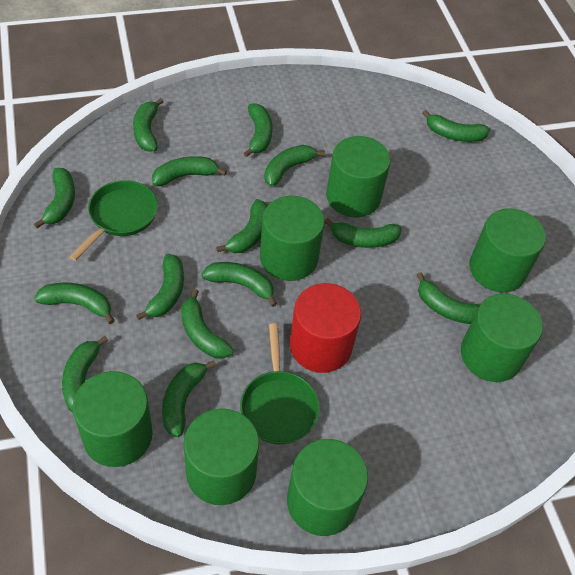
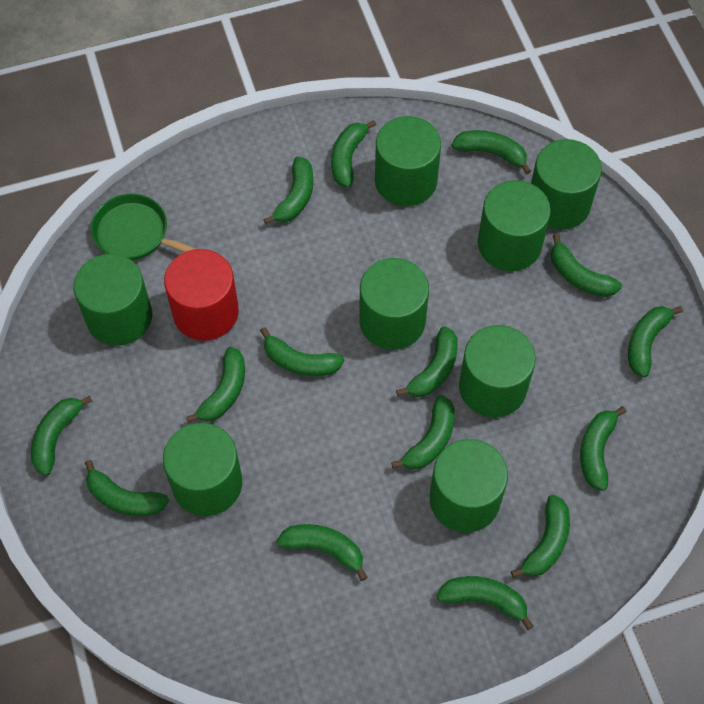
green cylinder: 7 -> 8
green pan: 2 -> 1

